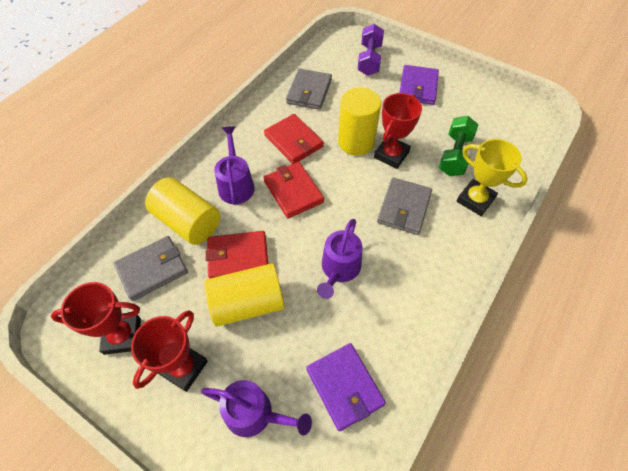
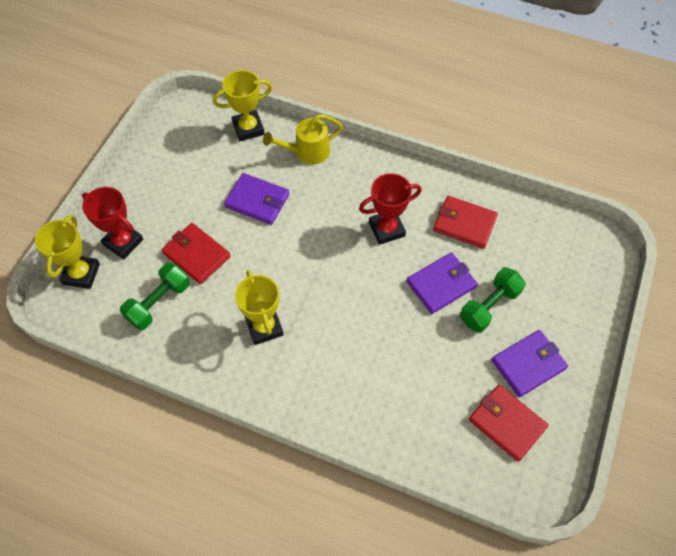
green dumbbell: 1 -> 2
grey wallet: 3 -> 0
purple dumbbell: 1 -> 0
purple wallet: 2 -> 3
purple watering can: 3 -> 0
red trophy: 3 -> 2
yellow cylinder: 3 -> 0
yellow trophy: 1 -> 3
yellow watering can: 0 -> 1

